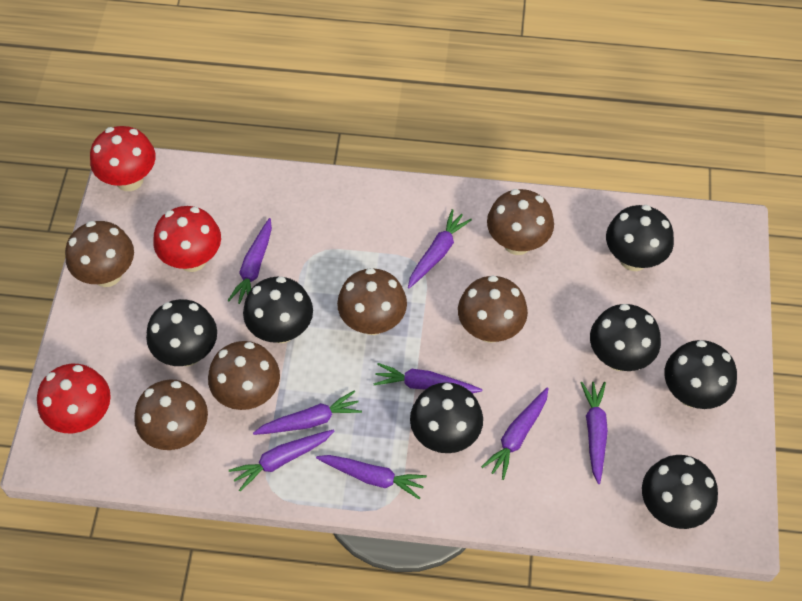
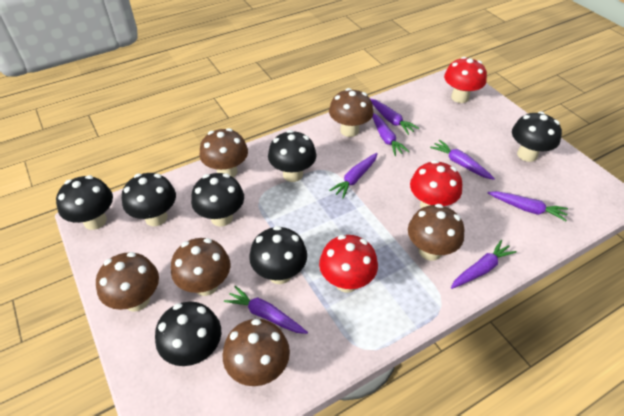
purple carrot: 8 -> 7

